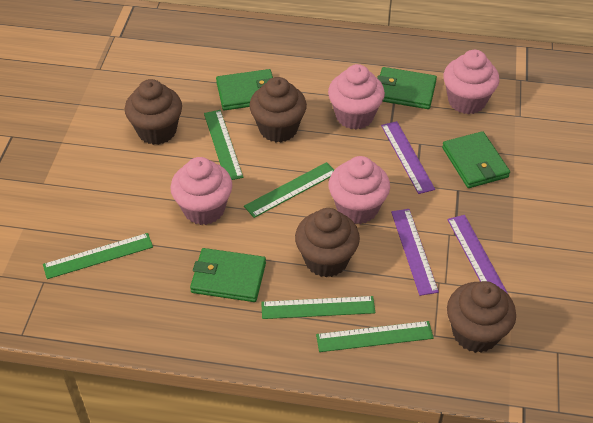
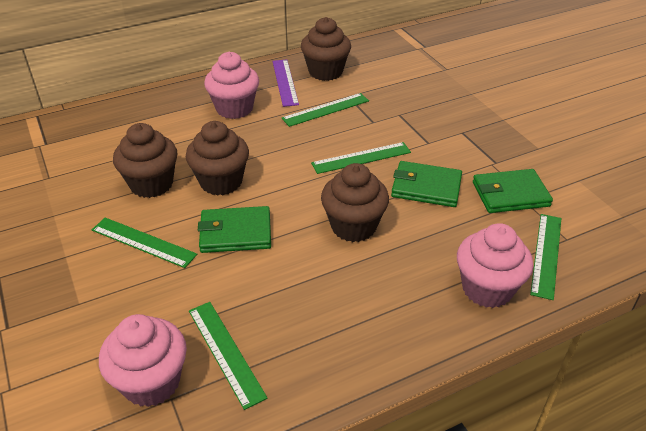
green wallet: 4 -> 3
pink cupcake: 4 -> 3
purple ruler: 3 -> 1

